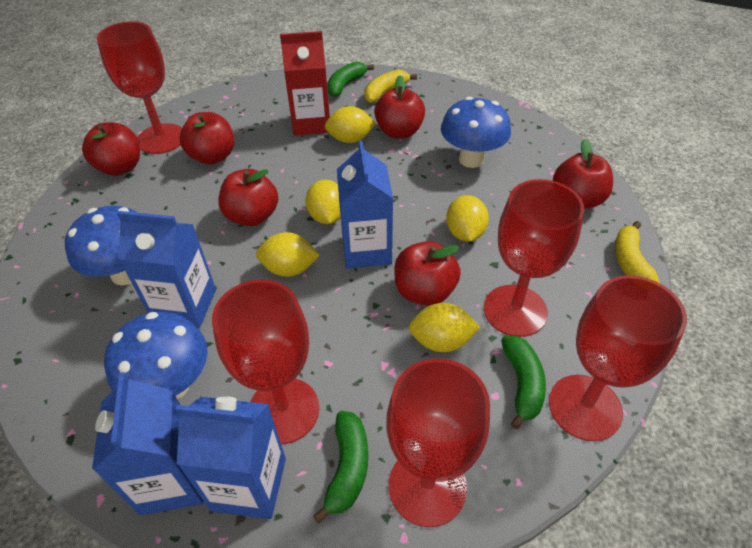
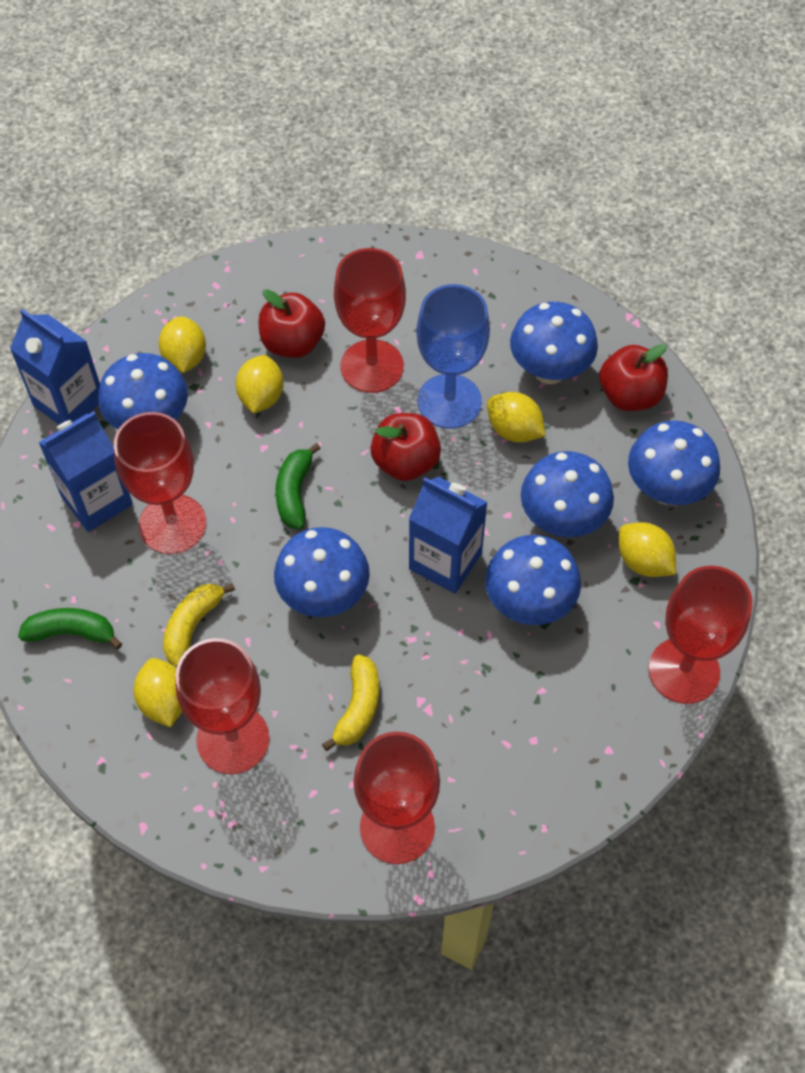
blue carton: 4 -> 3
blue goblet: 0 -> 1
blue mushroom: 3 -> 6
green banana: 3 -> 2
red apple: 6 -> 3
red carton: 1 -> 0

